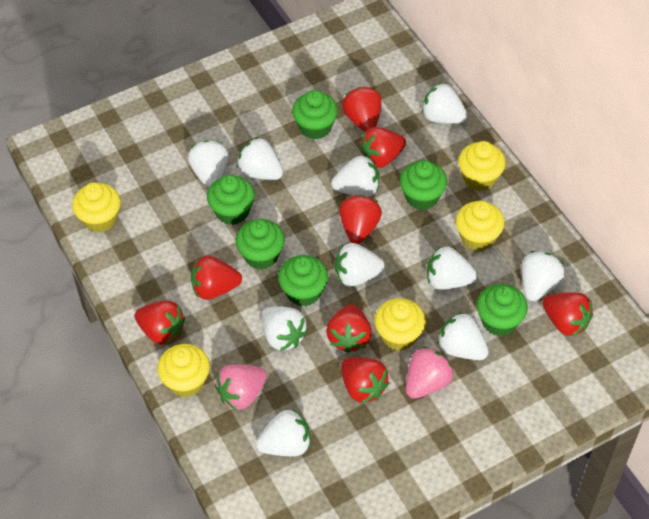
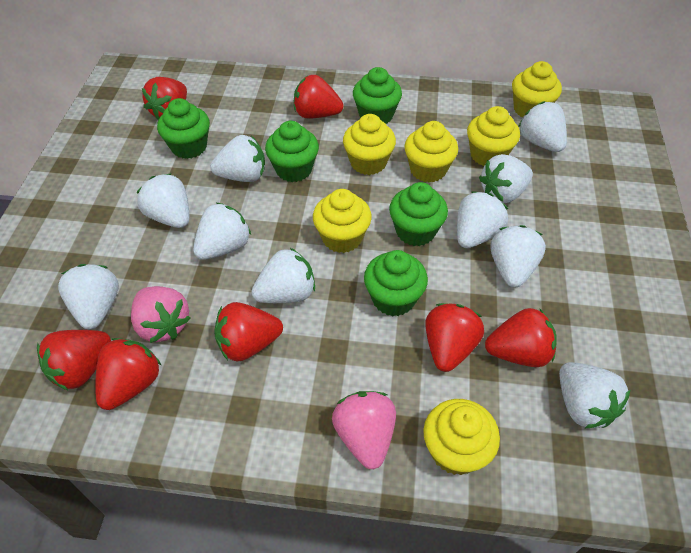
green cupcake: 6 -> 5
red strawberry: 8 -> 7
yellow cupcake: 5 -> 6

